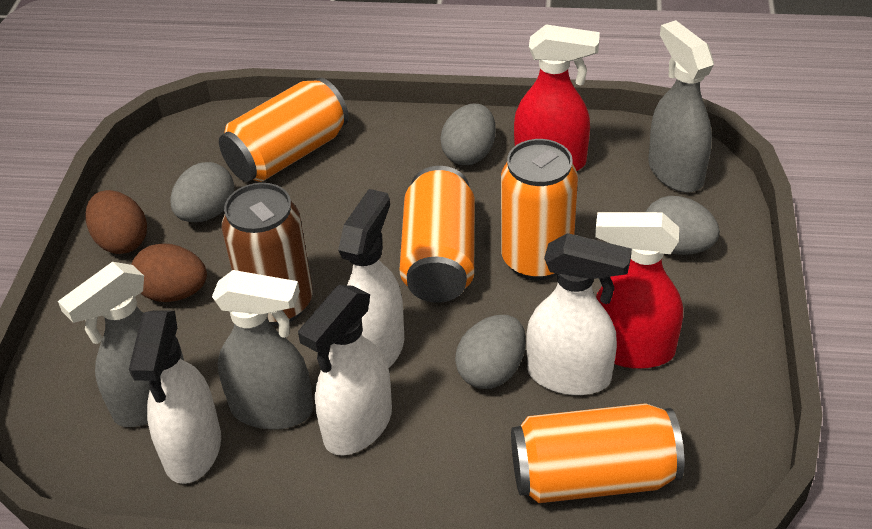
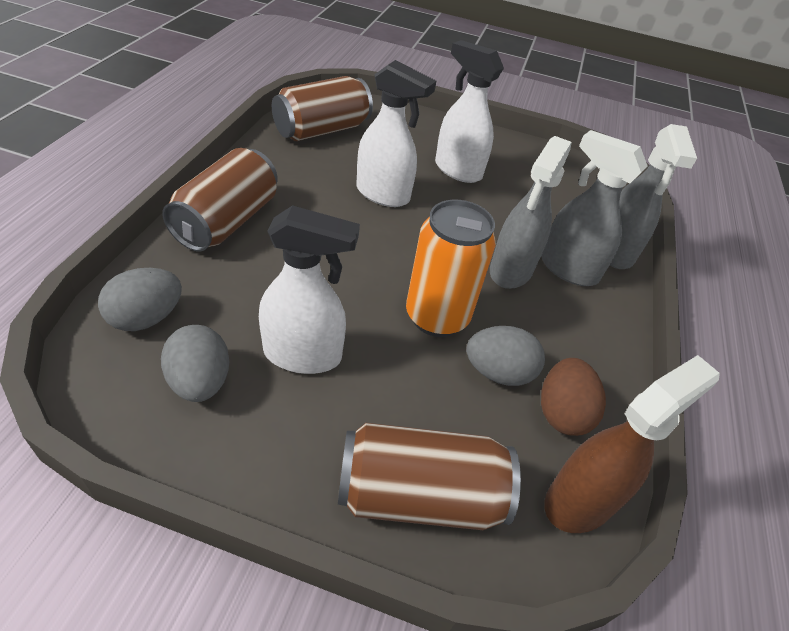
brown can: 1 -> 3
brown egg: 2 -> 1
brown spray bottle: 0 -> 1
grey egg: 4 -> 3
orange can: 4 -> 1
red spray bottle: 2 -> 0
white spray bottle: 4 -> 3

